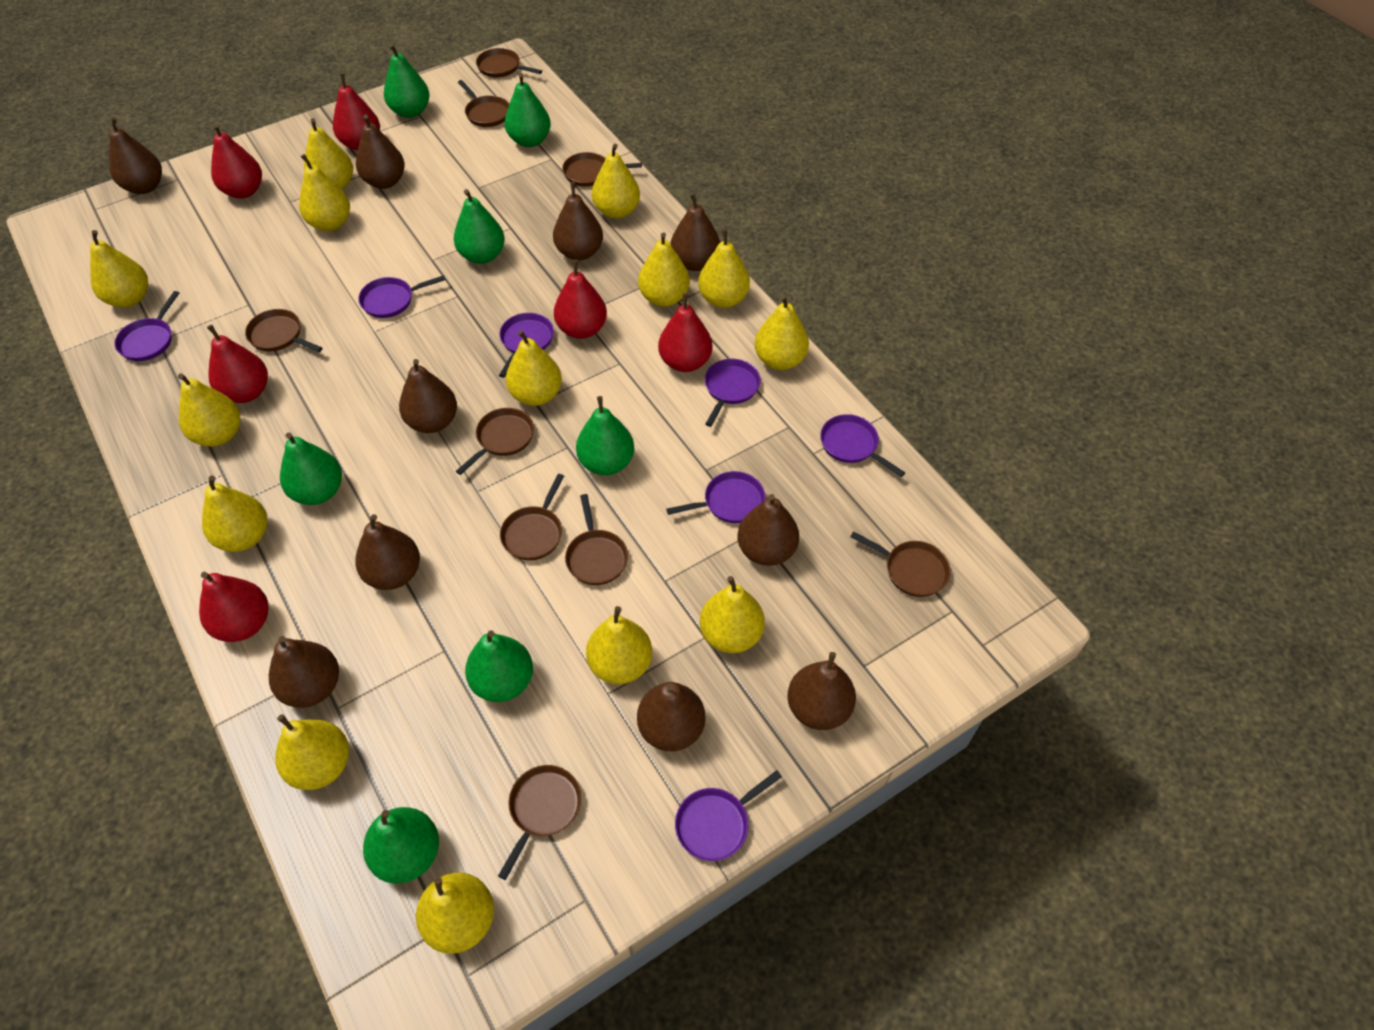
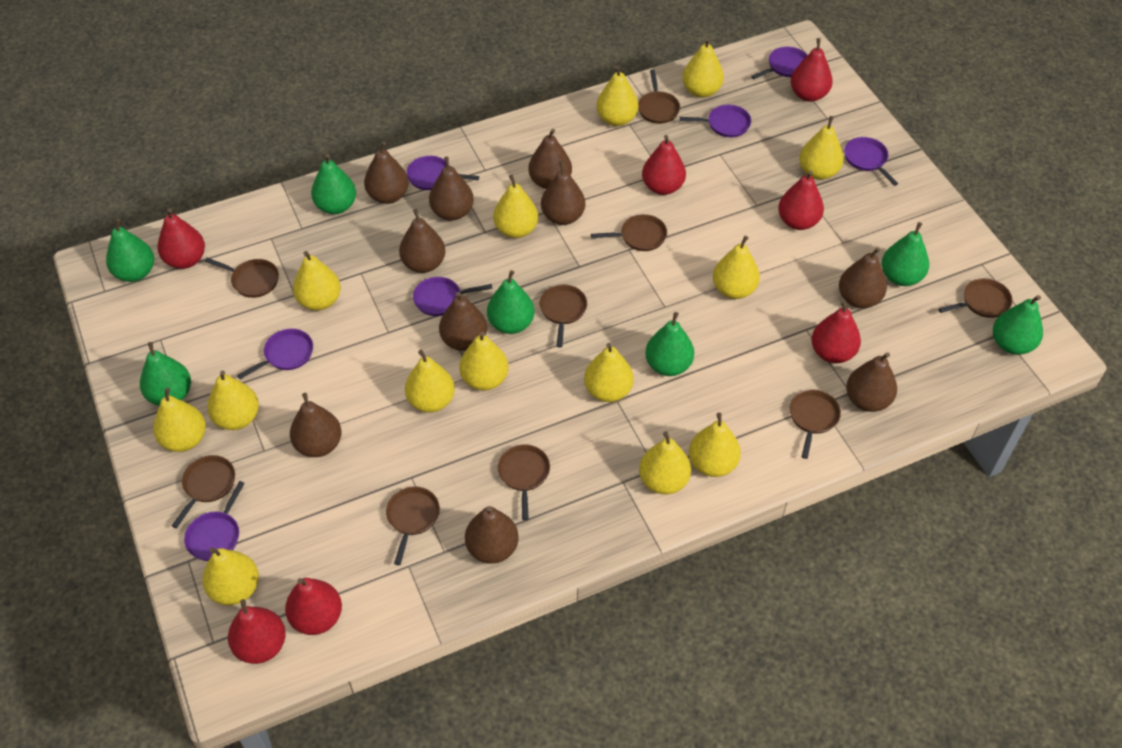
red pear: 6 -> 7

